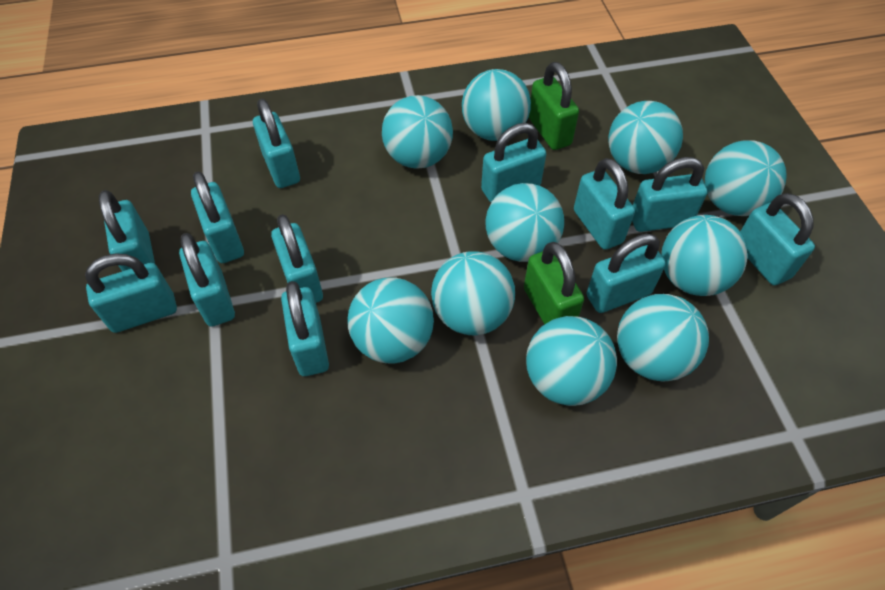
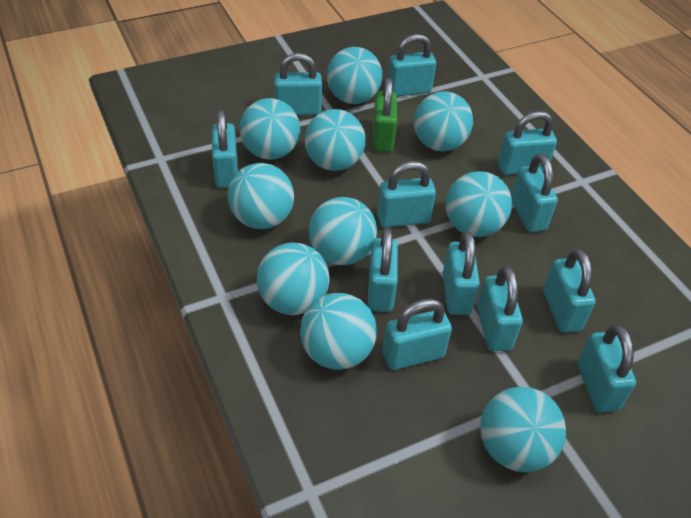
green padlock: 2 -> 1

